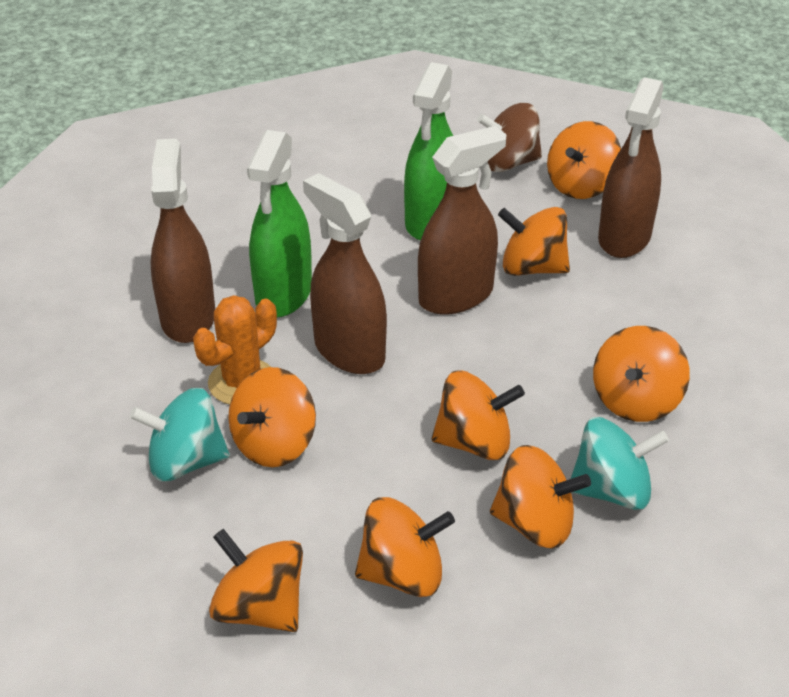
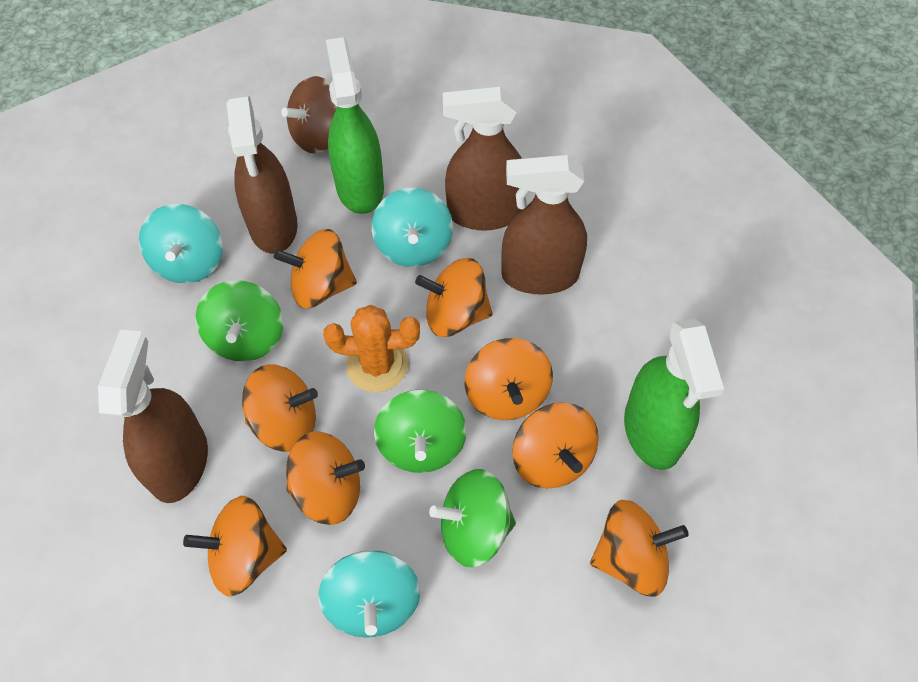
green spinning top: 0 -> 3
turquoise spinning top: 2 -> 3

